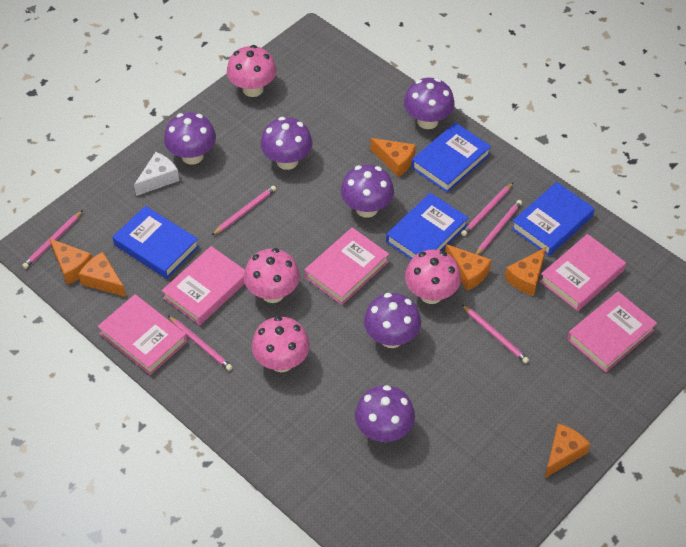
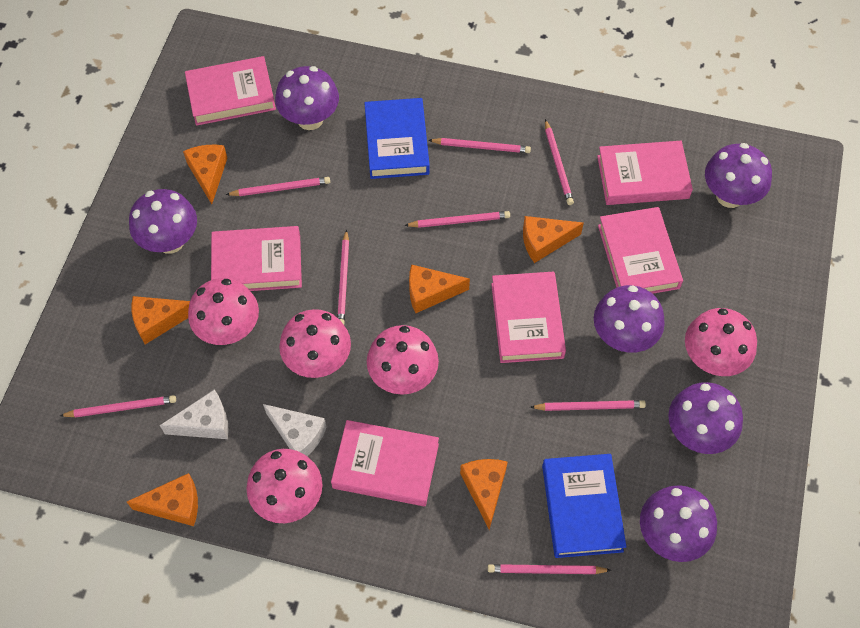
blue book: 4 -> 2
pink book: 5 -> 6
pink mushroom: 4 -> 5
pink pencil: 6 -> 8
white cheese: 1 -> 2

